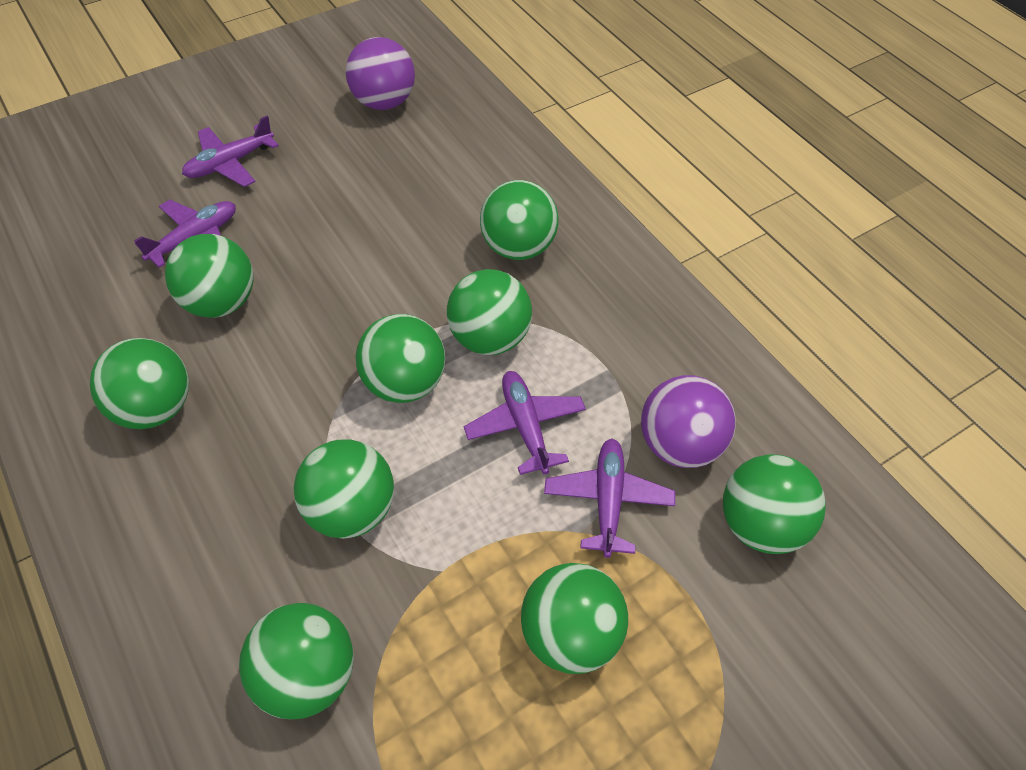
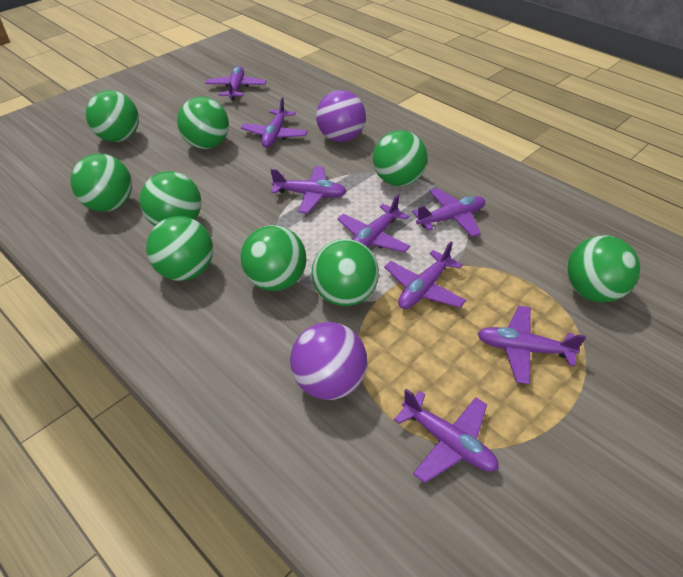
purple plane: 4 -> 8

